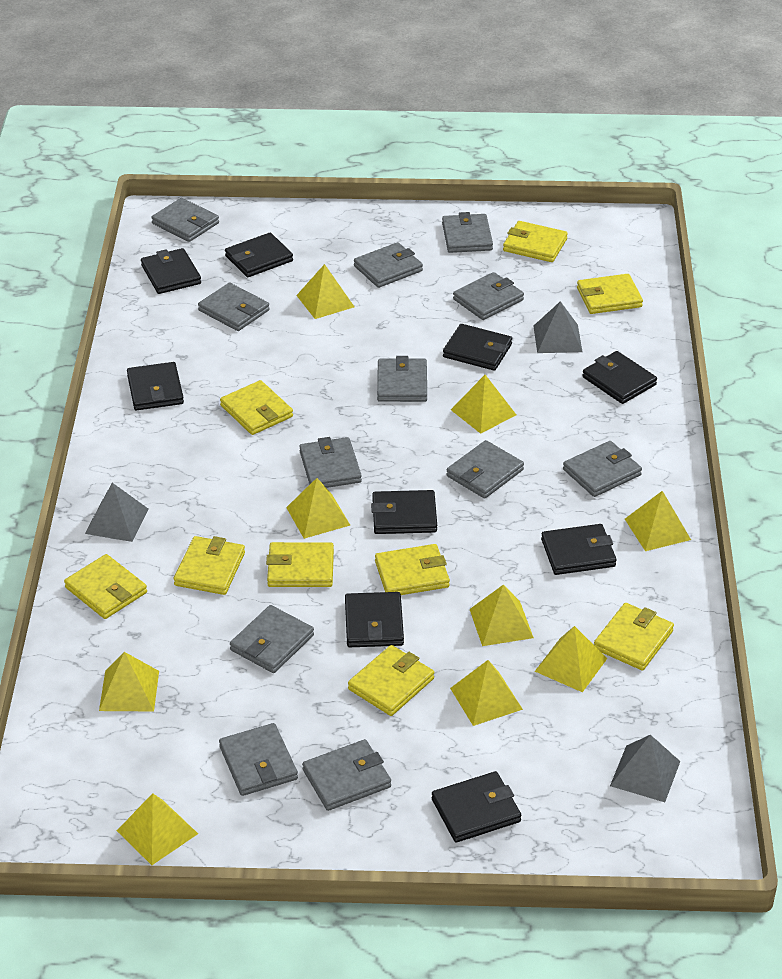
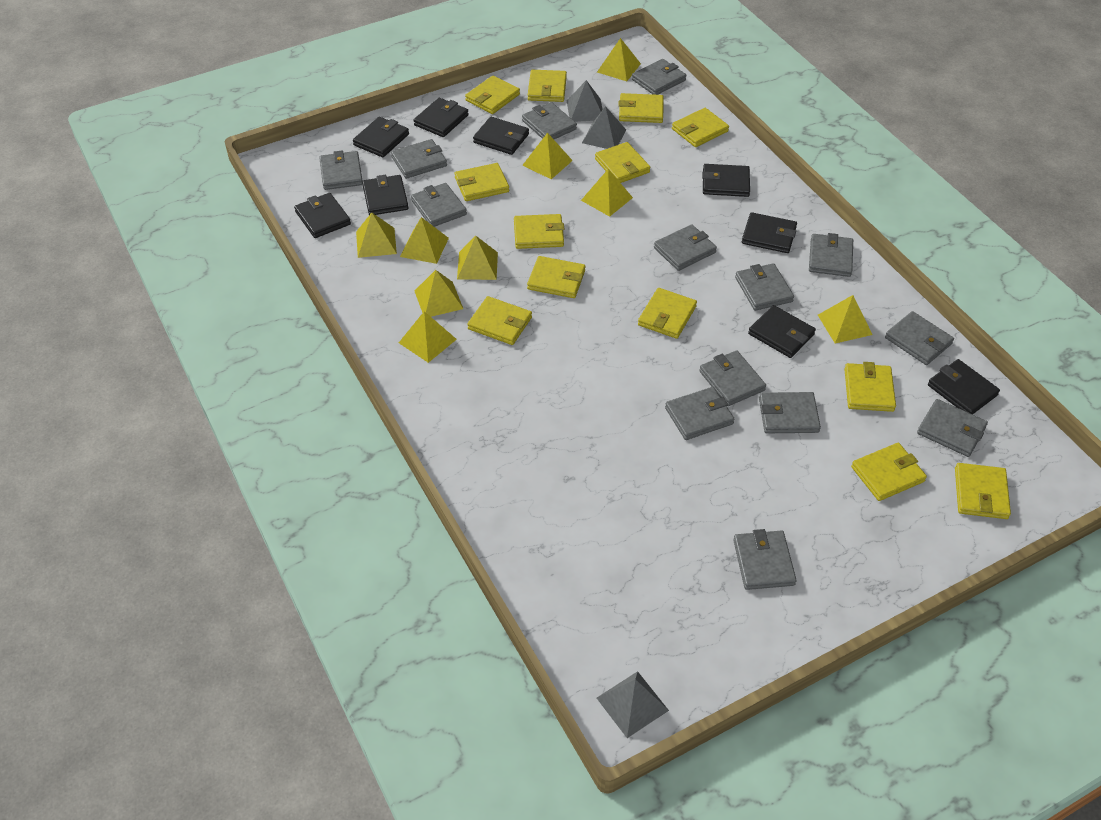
grey wallet: 12 -> 14
yellow wallet: 9 -> 13

